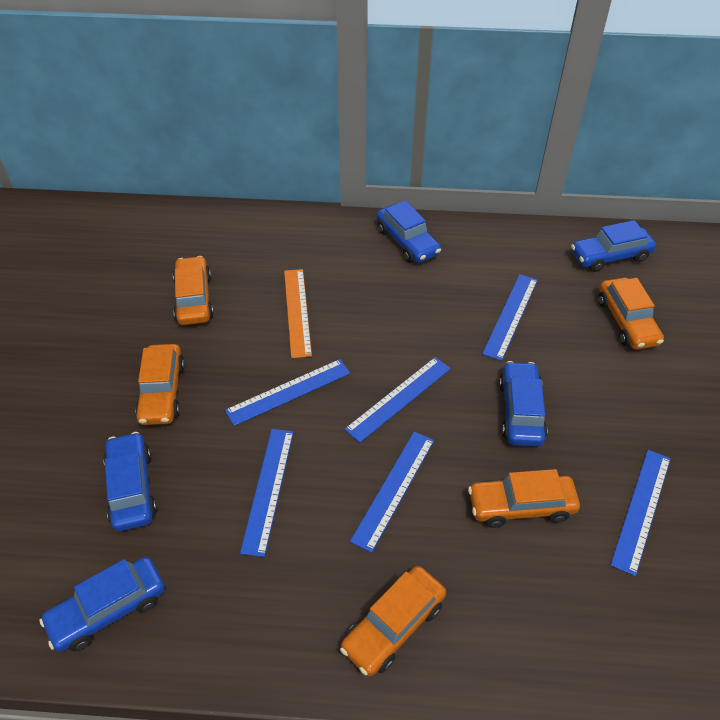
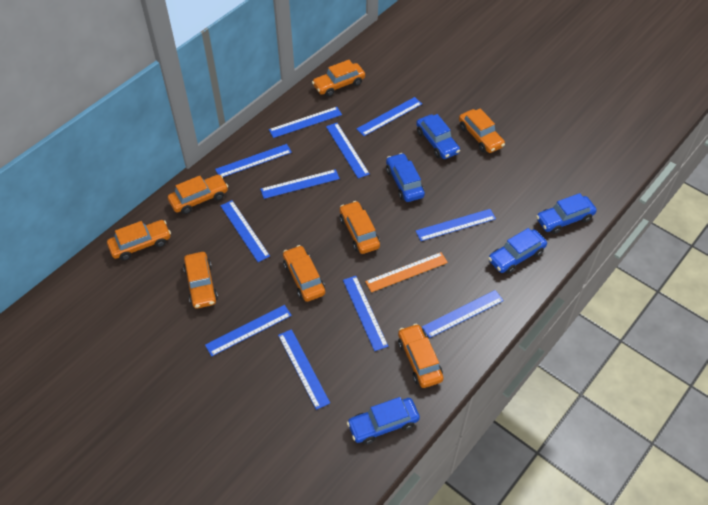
blue ruler: 6 -> 11
orange car: 5 -> 8

